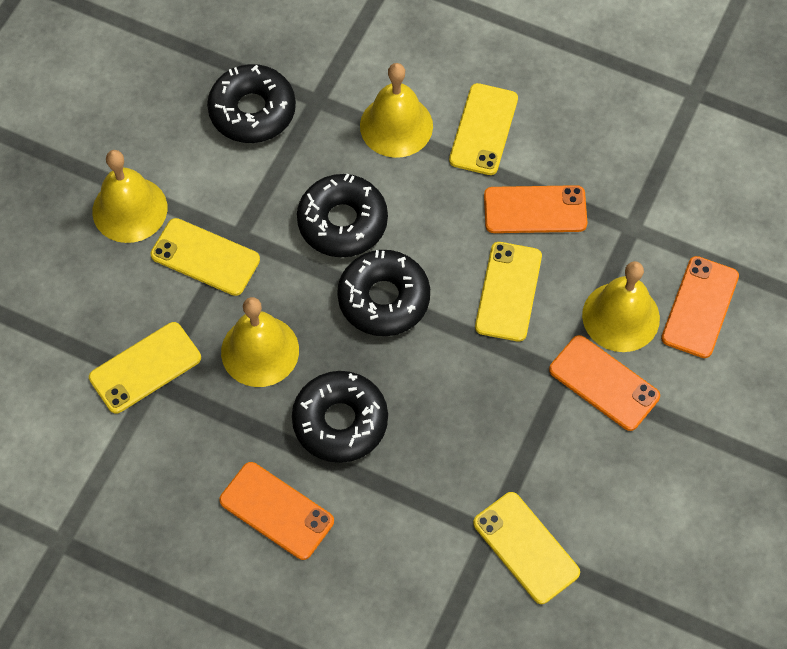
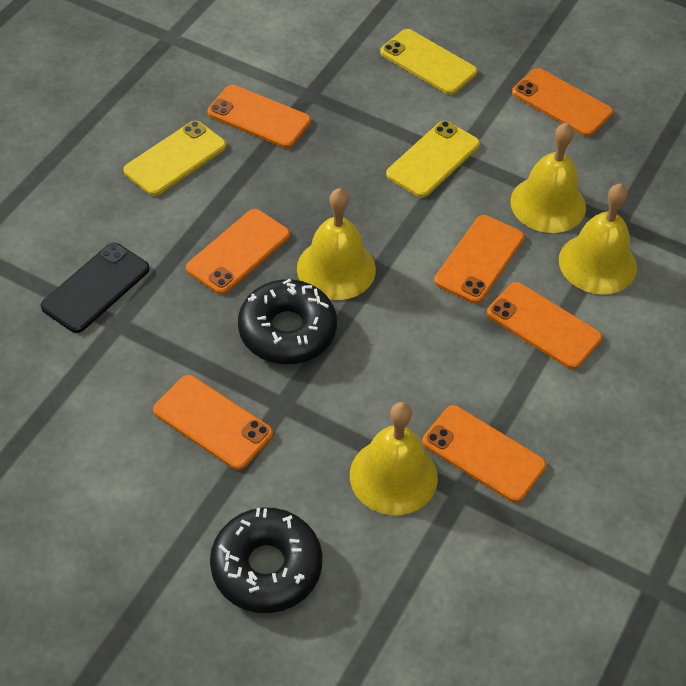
black donut: 4 -> 2
black phone: 0 -> 1
orange phone: 4 -> 7
yellow phone: 5 -> 3

